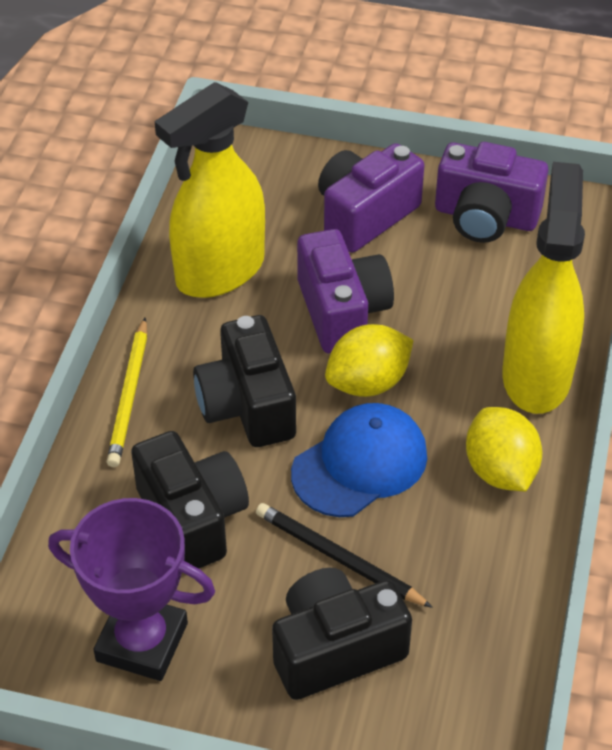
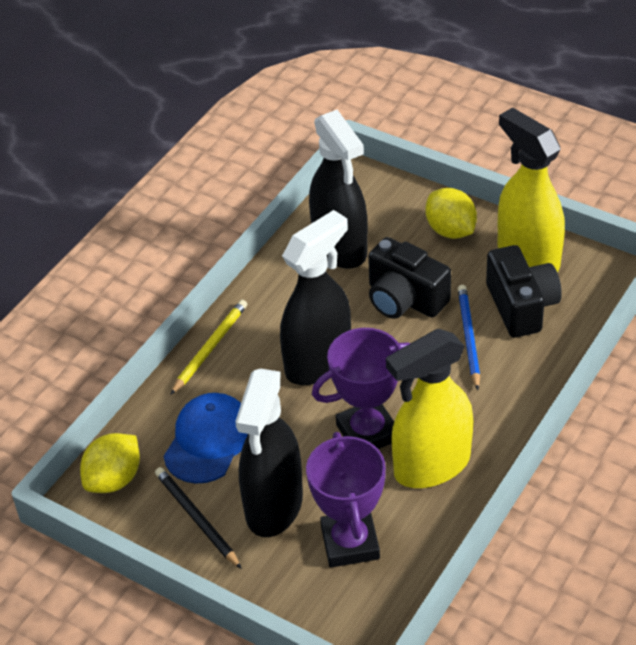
black camera: 3 -> 2
black spray bottle: 0 -> 3
blue pencil: 0 -> 1
purple camera: 3 -> 0
purple trophy: 1 -> 2

